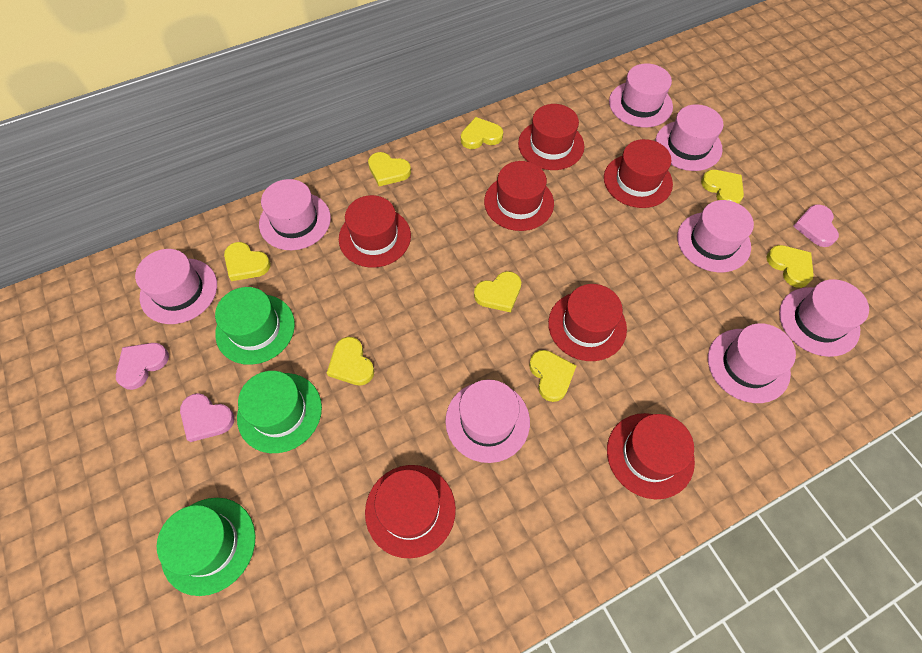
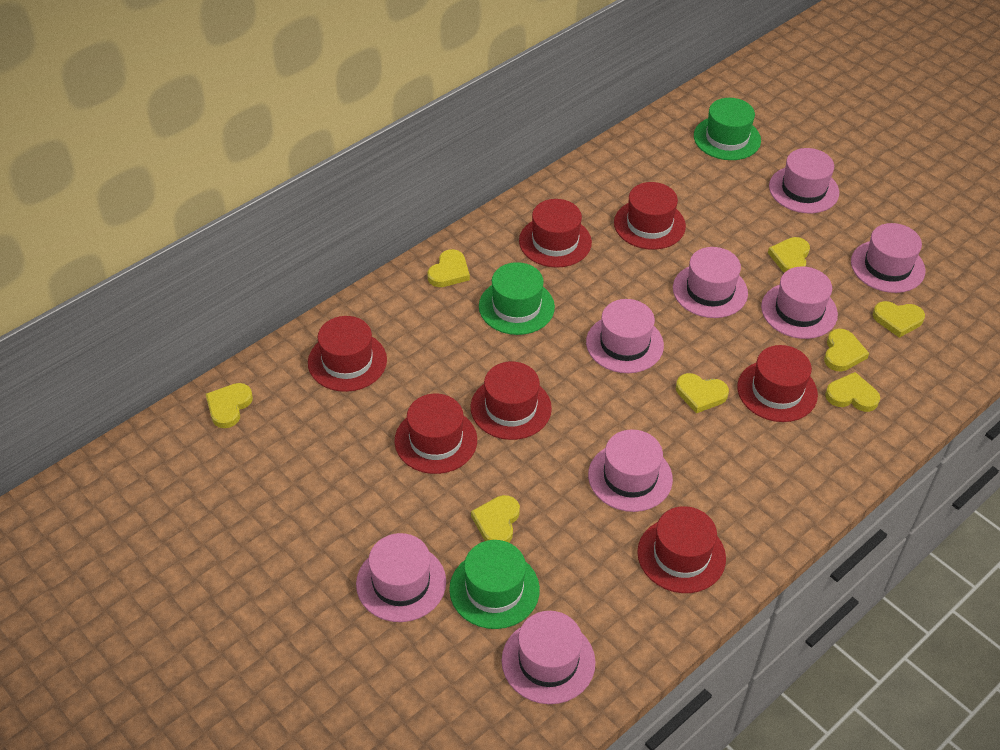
pink heart: 3 -> 0

